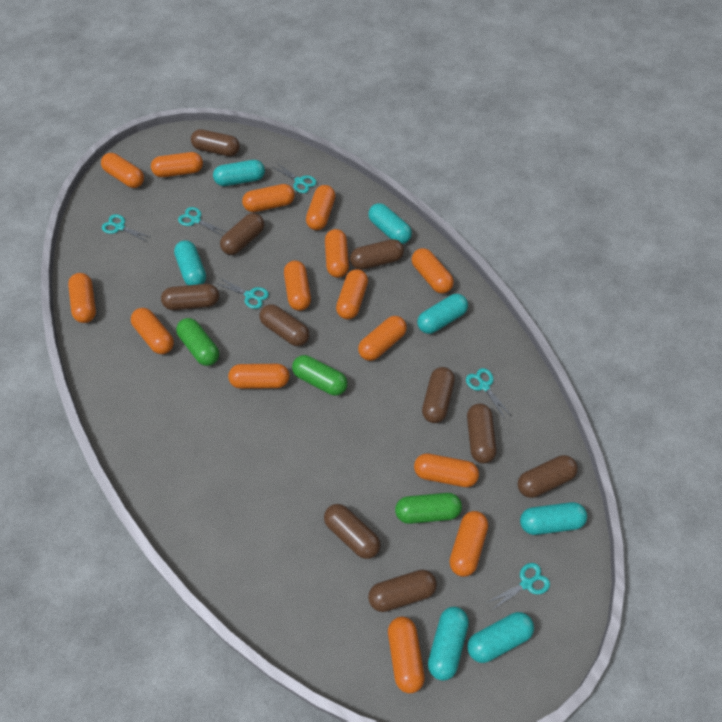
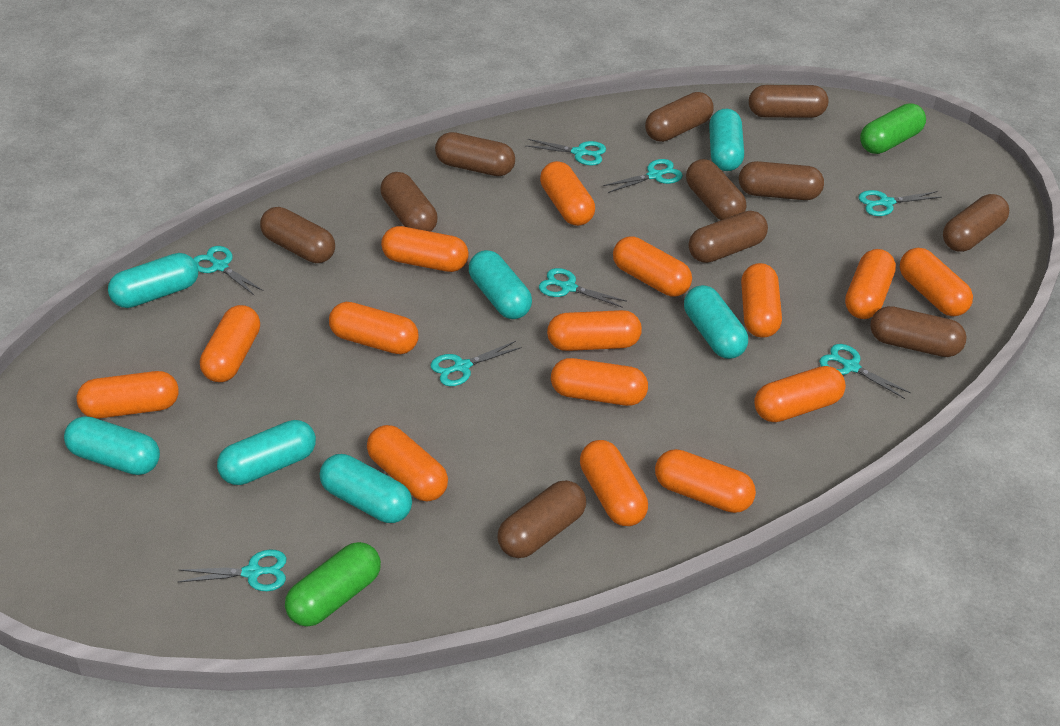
brown capsule: 10 -> 11
green capsule: 3 -> 2
turquoise scissors: 6 -> 8

